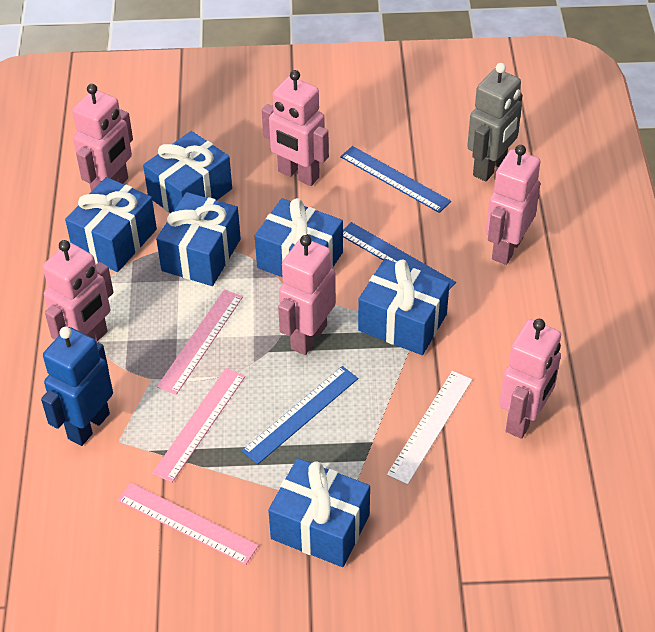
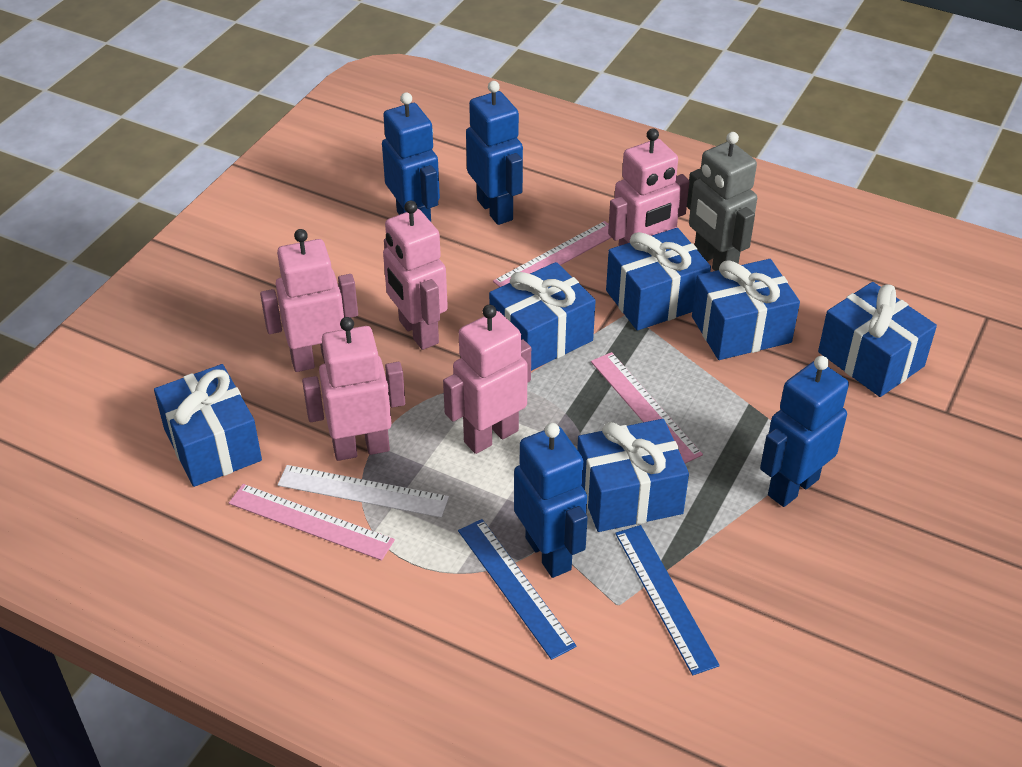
blue robot: 1 -> 4
blue ruler: 3 -> 2
pink robot: 6 -> 5

